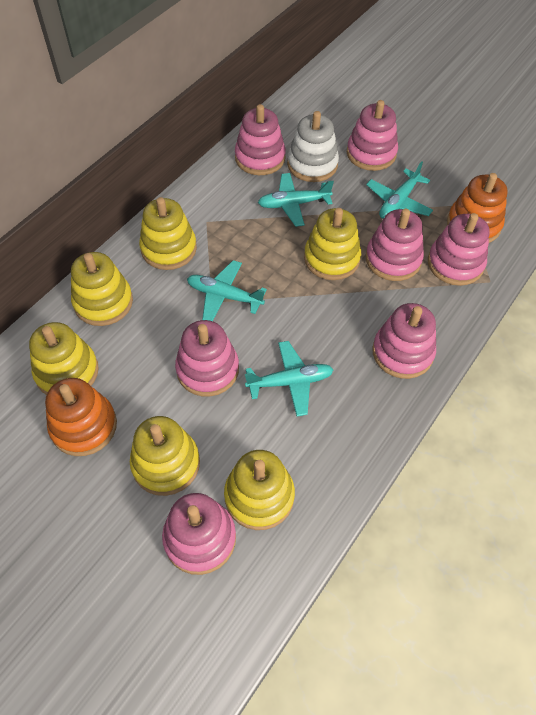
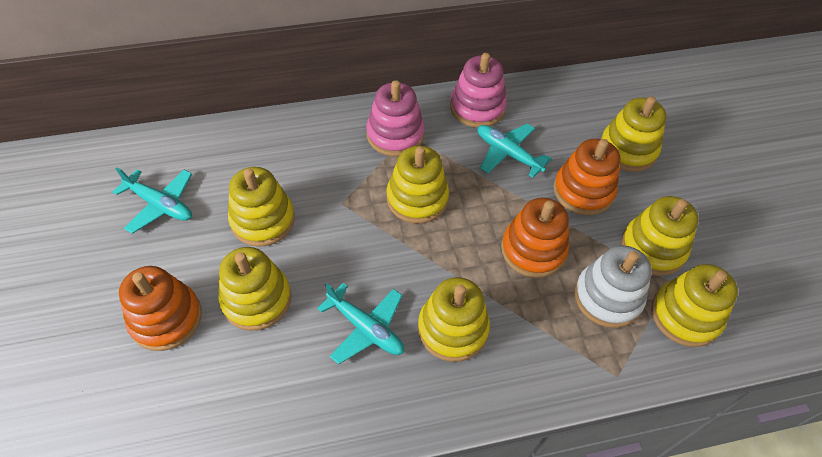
orange stacking toy: 2 -> 3
pink stacking toy: 7 -> 2
turquoise plane: 4 -> 3
yellow stacking toy: 6 -> 7

